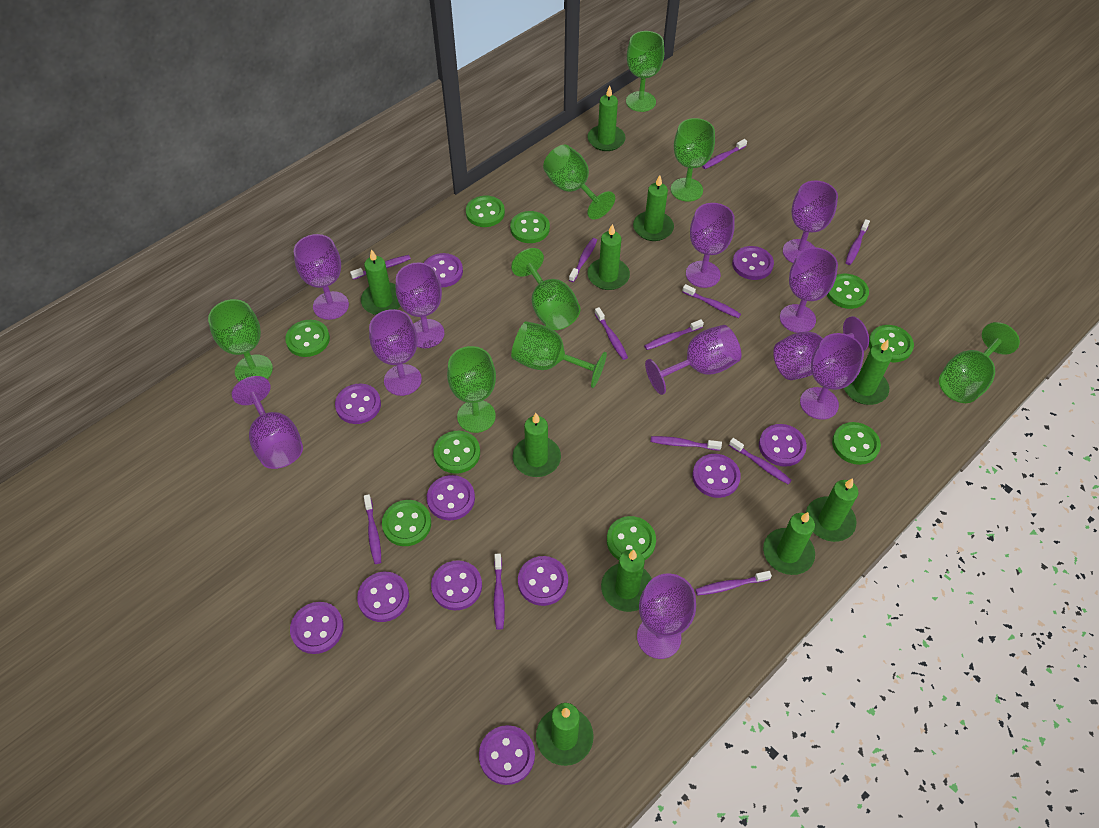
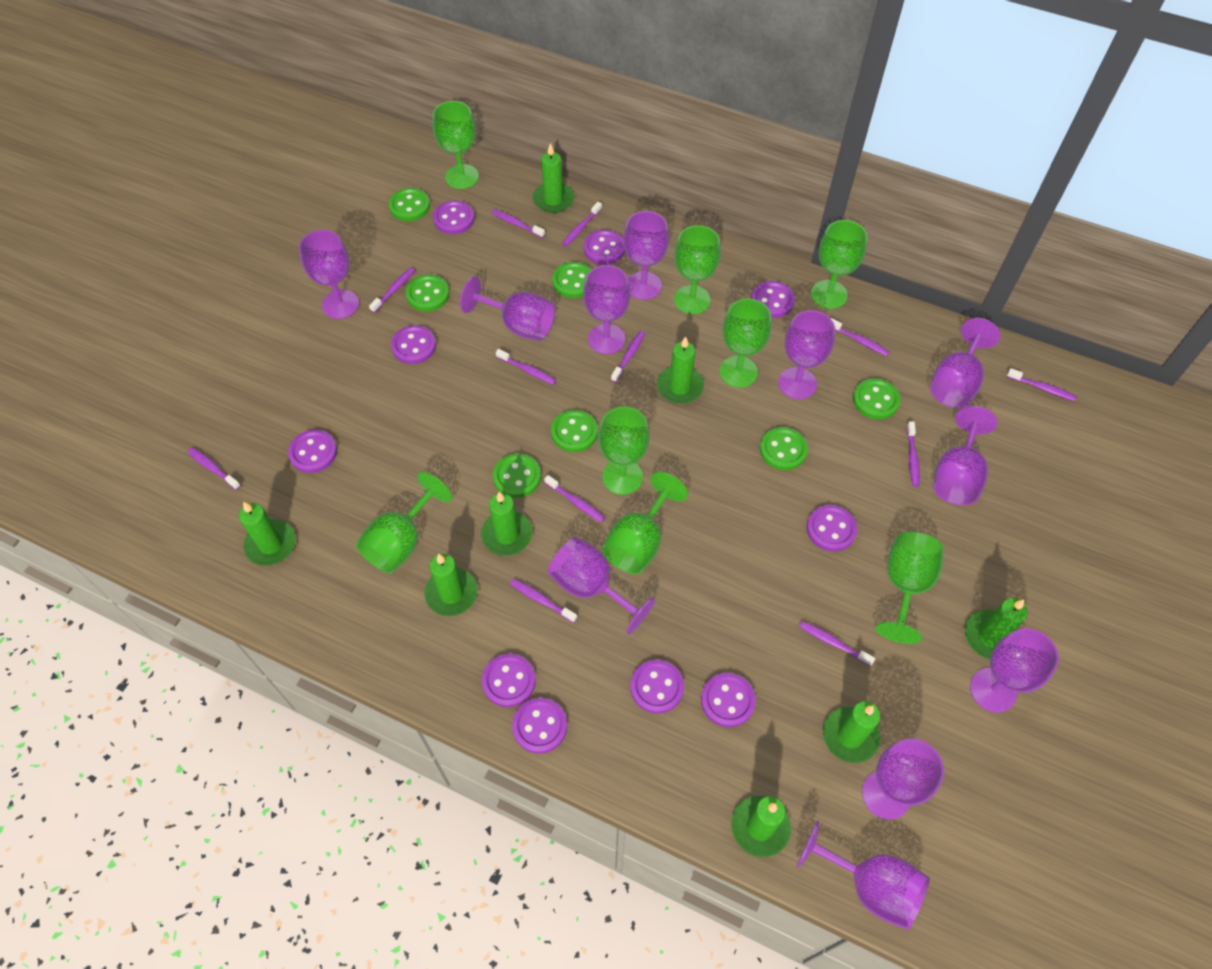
green button: 9 -> 7
green candle: 10 -> 8
purple button: 11 -> 10

